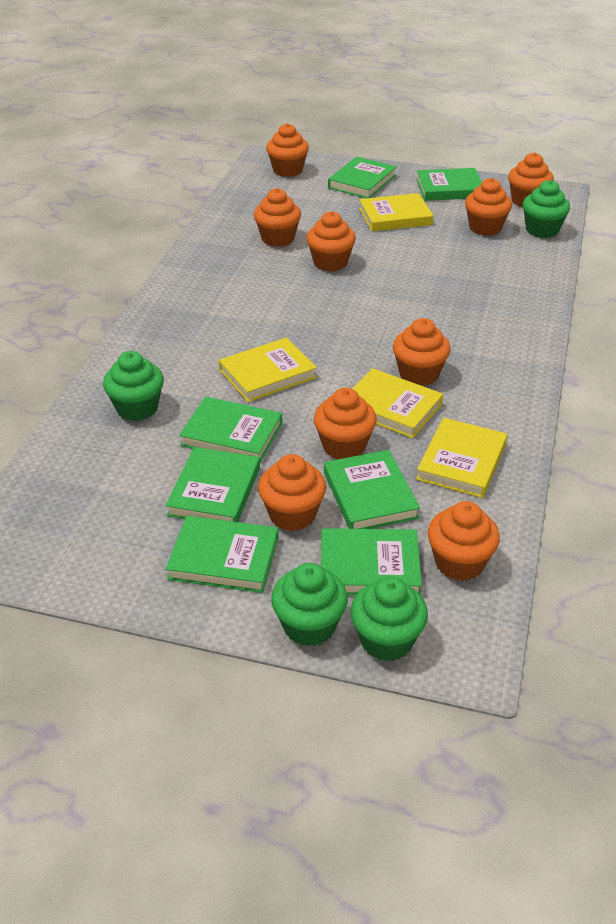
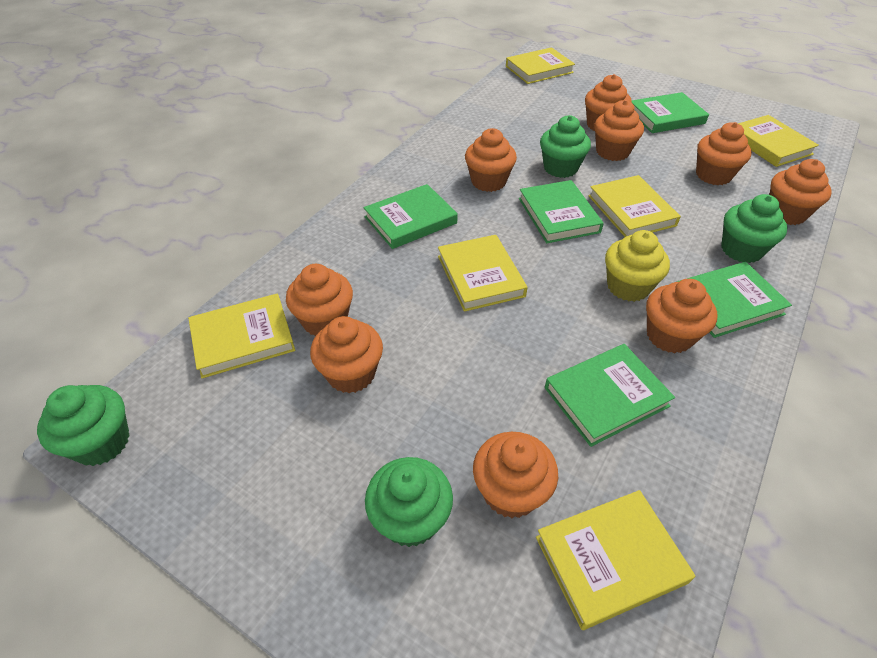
green book: 7 -> 5
yellow book: 4 -> 6
yellow cupcake: 0 -> 1

